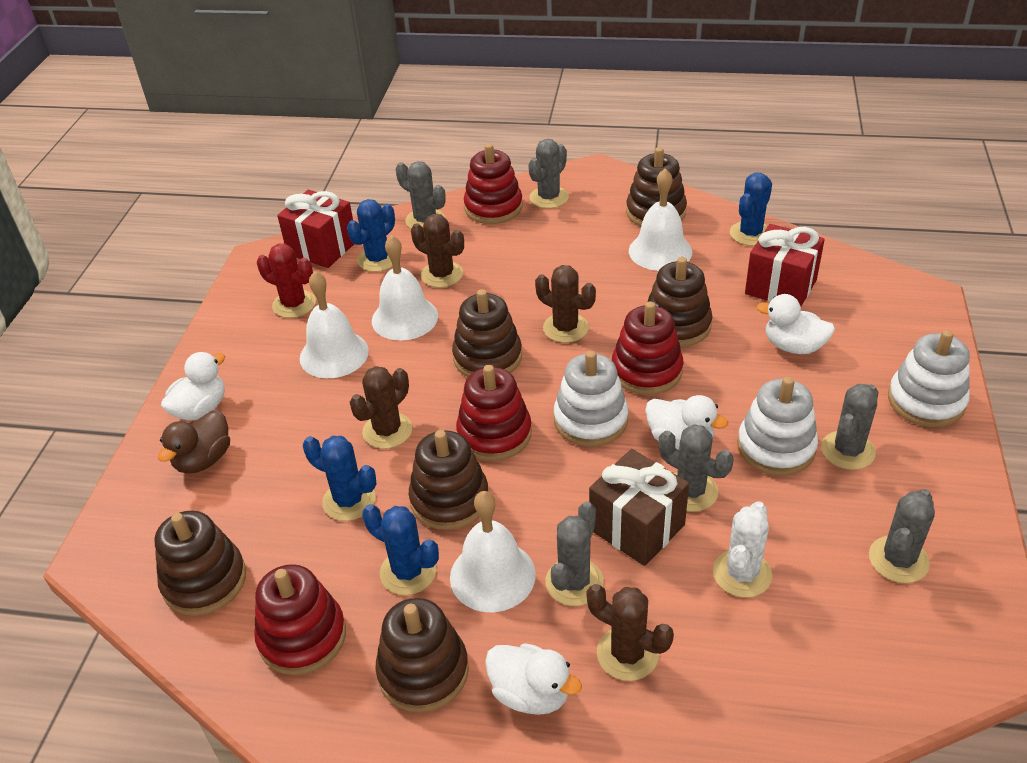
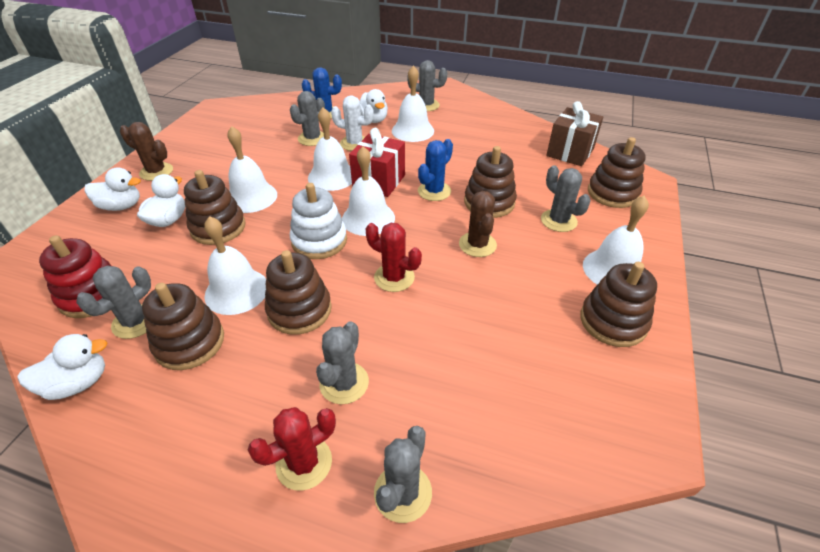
blue cactus: 4 -> 2
brown cactus: 4 -> 2
brown duck: 1 -> 0
red cactus: 1 -> 2
red gift: 2 -> 1
red stacking toy: 4 -> 1
white bell: 4 -> 6
white stacking toy: 3 -> 1

